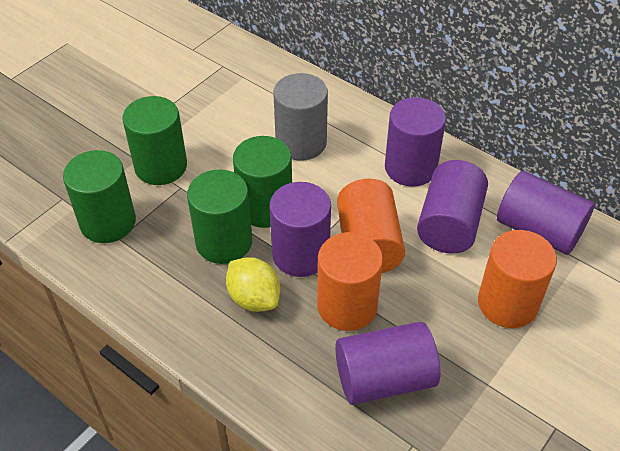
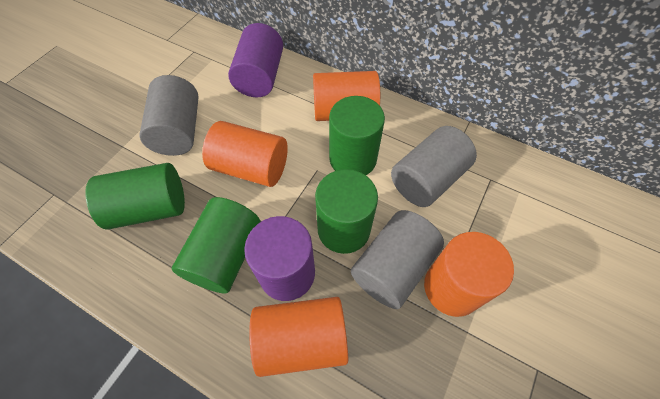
grey cylinder: 1 -> 3
orange cylinder: 3 -> 4
purple cylinder: 5 -> 2
yellow lemon: 1 -> 0

